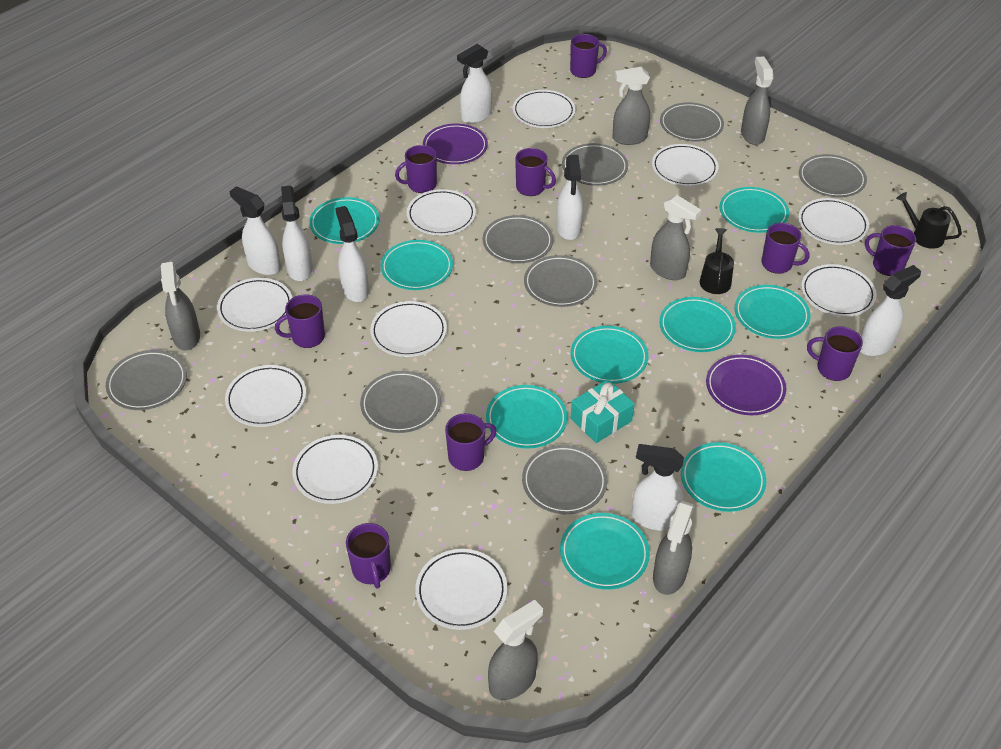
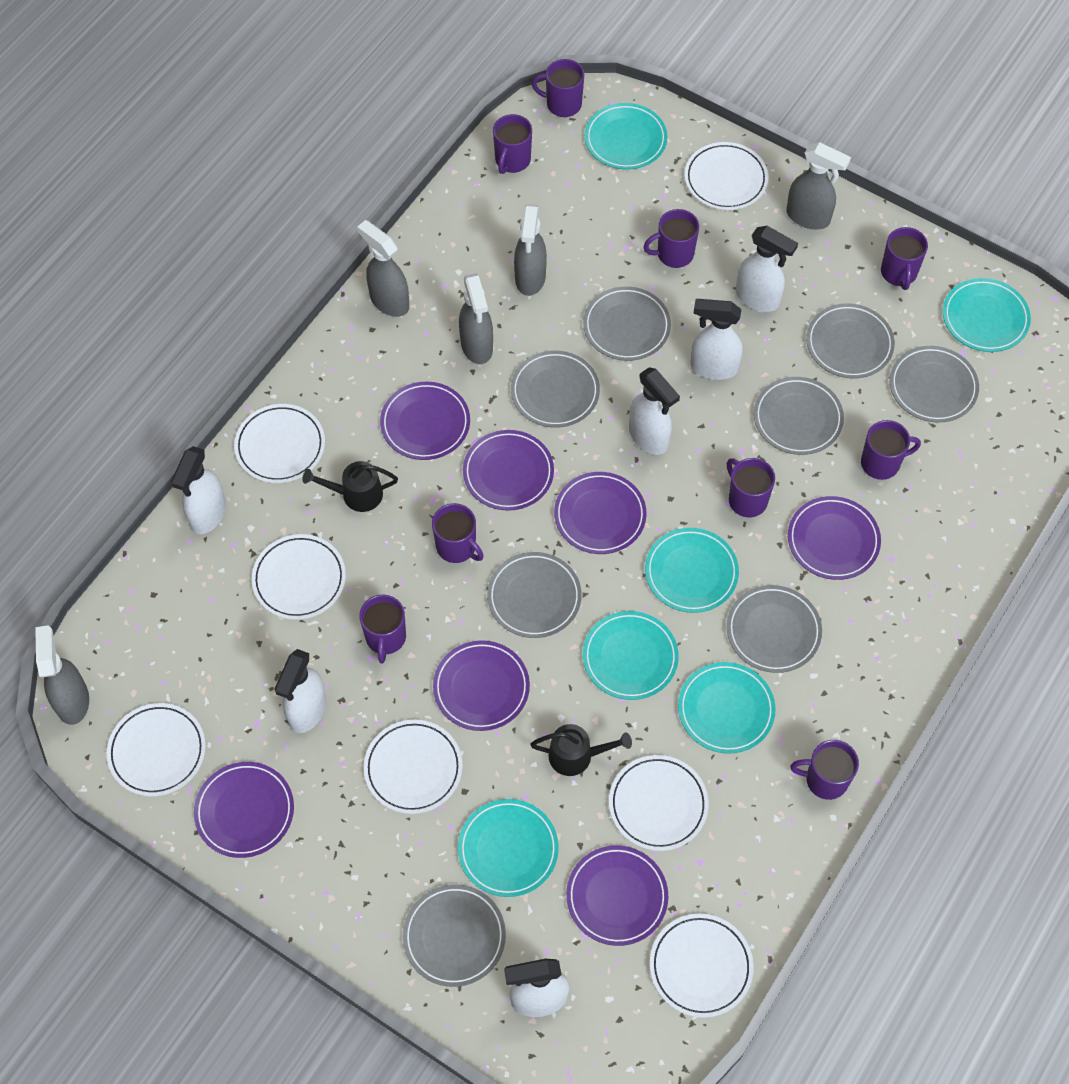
grey spray bottle: 6 -> 5
purple plate: 2 -> 7
turquoise gift: 1 -> 0
turquoise plate: 9 -> 6
white plate: 10 -> 7
white spray bottle: 7 -> 6

